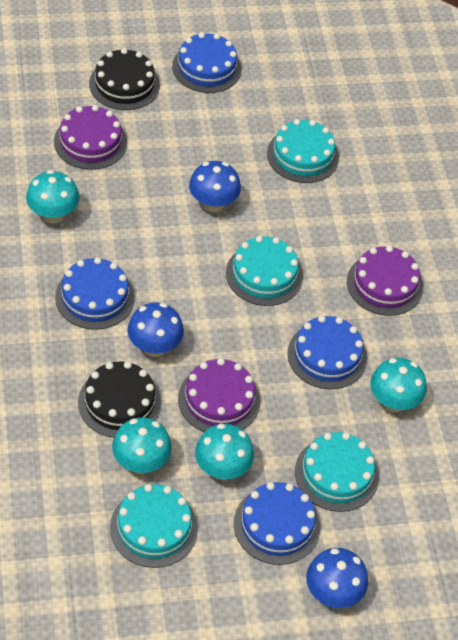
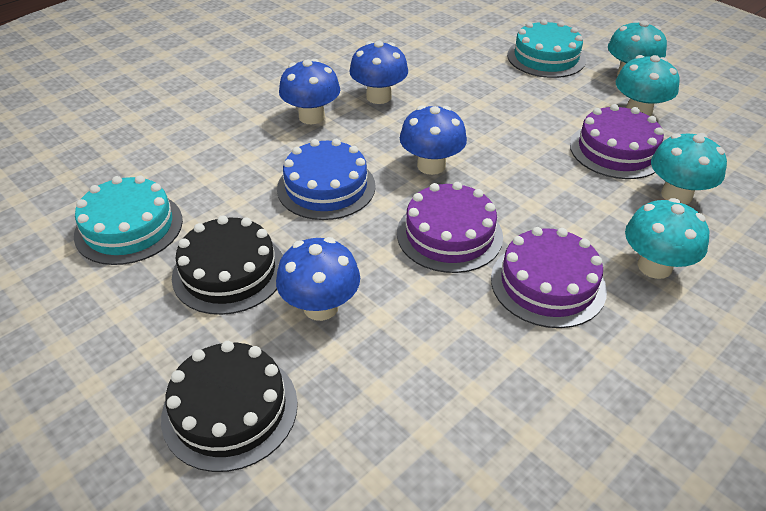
blue cake: 4 -> 1
blue mushroom: 3 -> 4
turquoise cake: 4 -> 2

